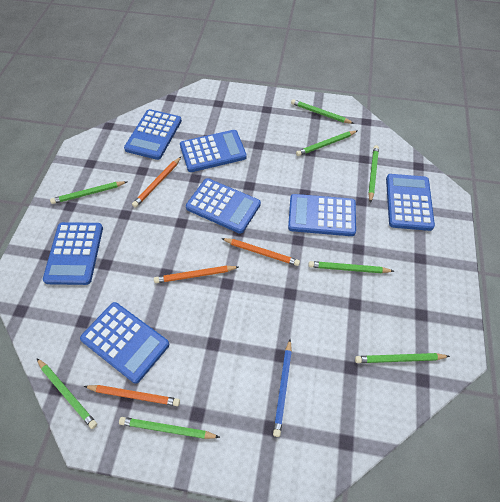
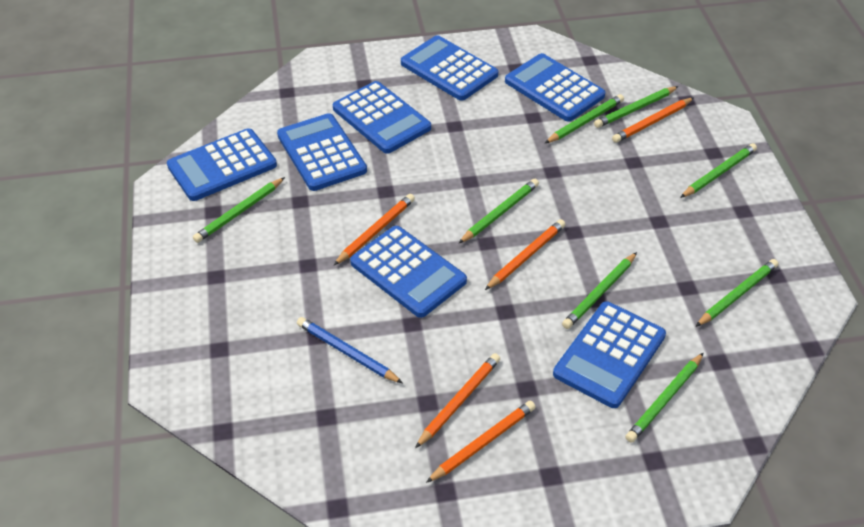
orange pencil: 4 -> 5

